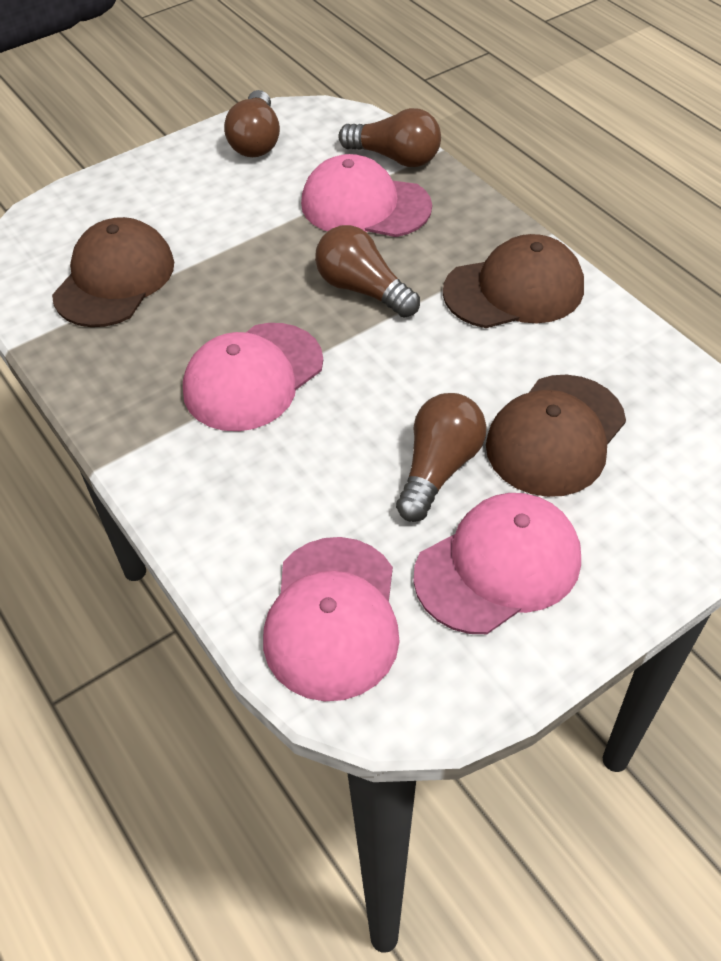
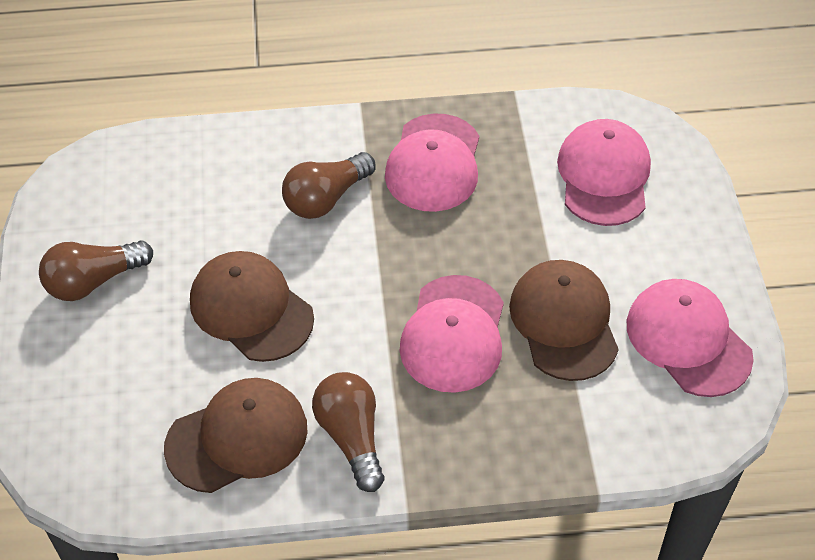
brown light bulb: 4 -> 3

